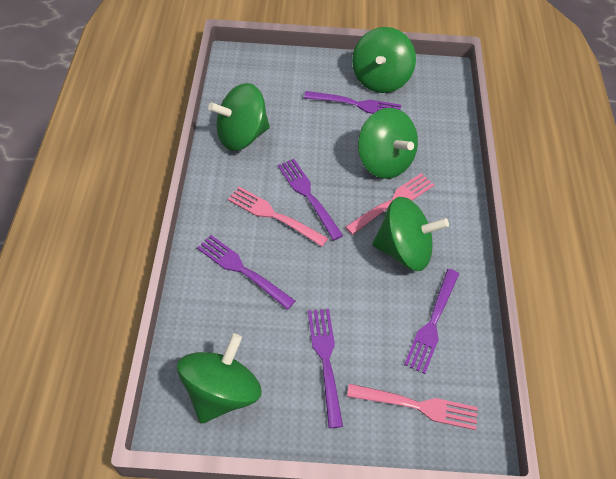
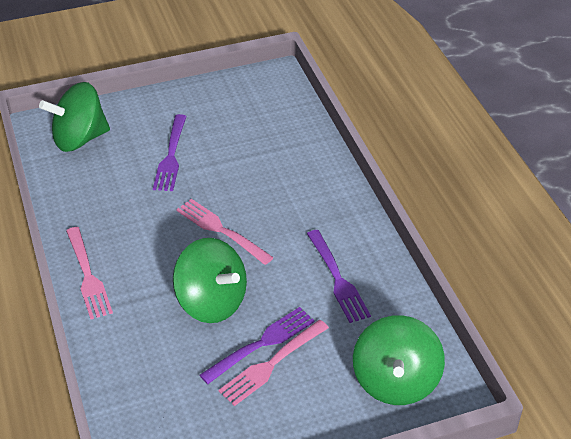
green spinning top: 5 -> 3
purple fork: 5 -> 3

